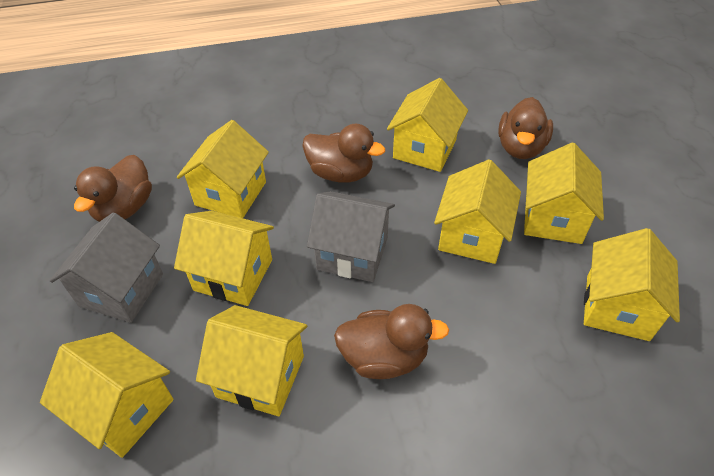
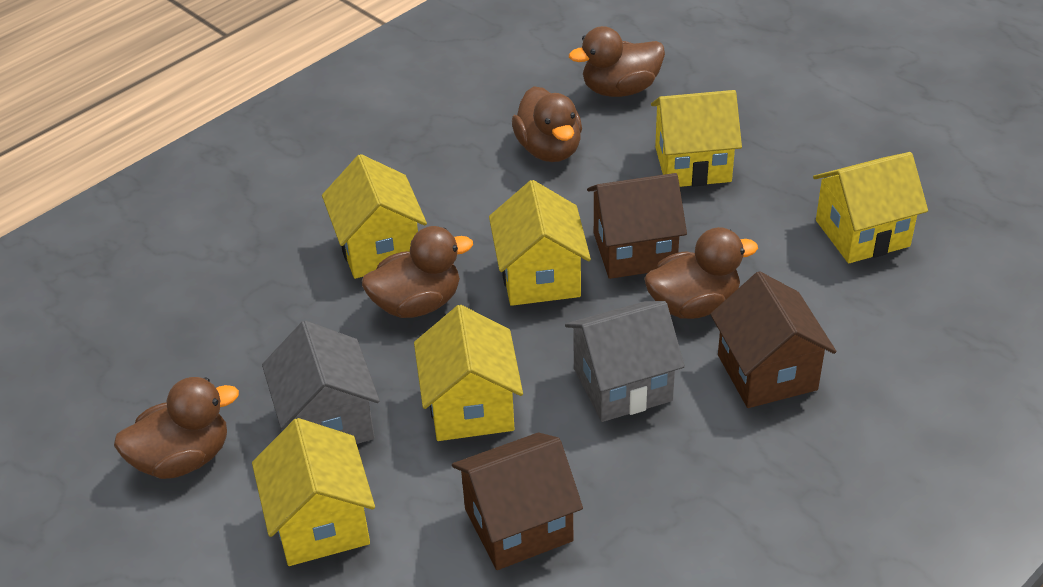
brown duck: 4 -> 5
brown house: 0 -> 3
yellow house: 8 -> 6

